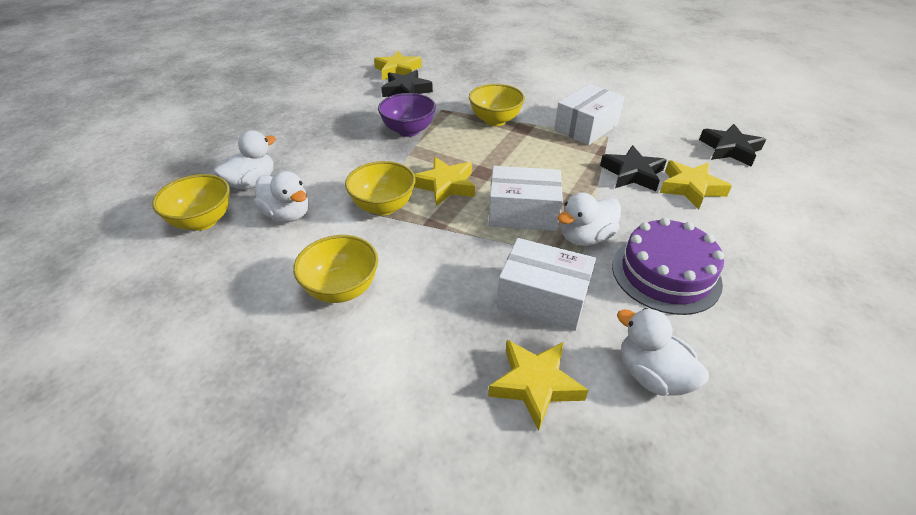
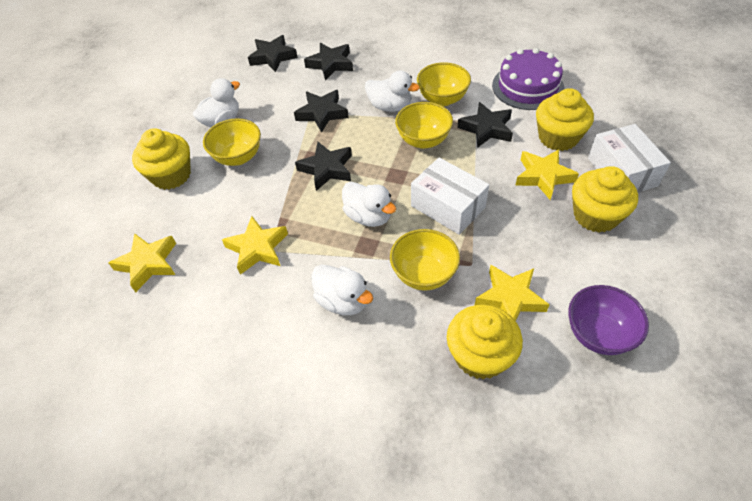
black star: 3 -> 5
white box: 3 -> 2
yellow cupcake: 0 -> 4

